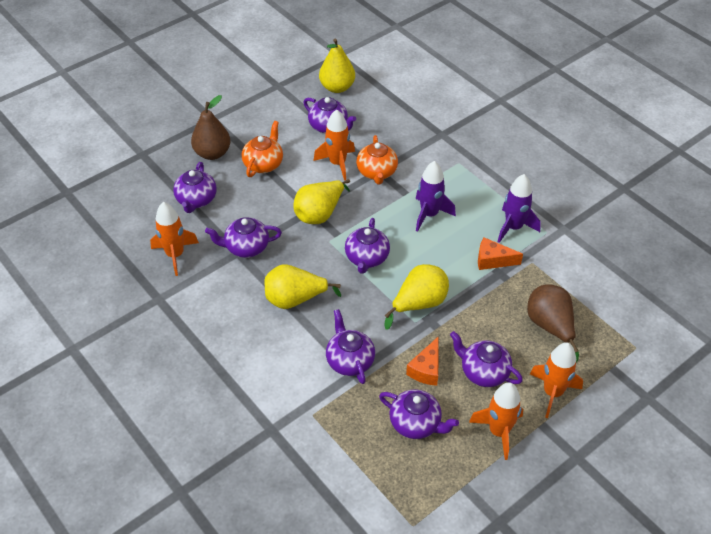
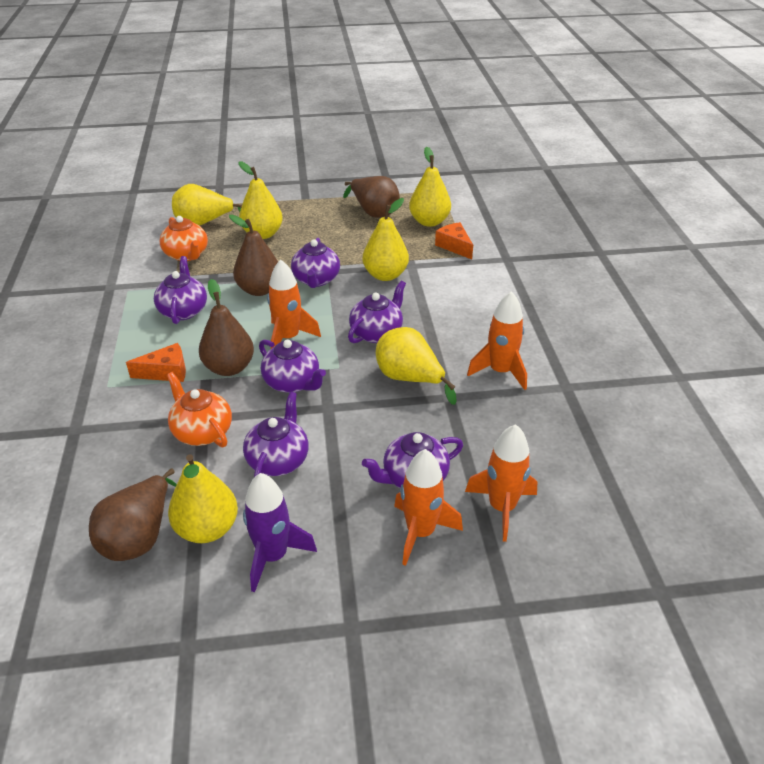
brown pear: 2 -> 4
purple rocket: 2 -> 1
purple teapot: 7 -> 6
yellow pear: 4 -> 6

